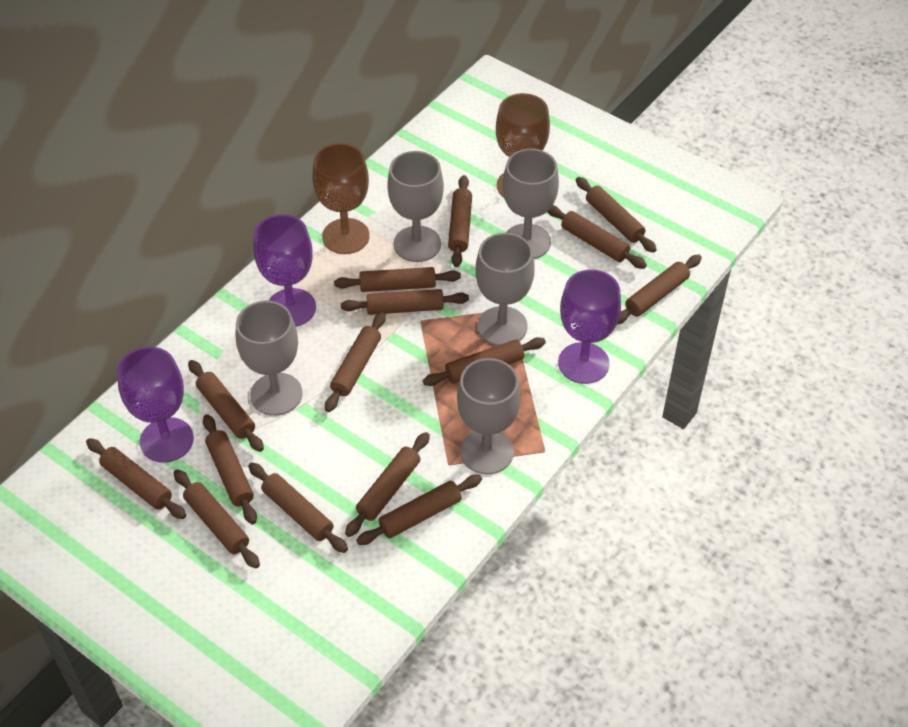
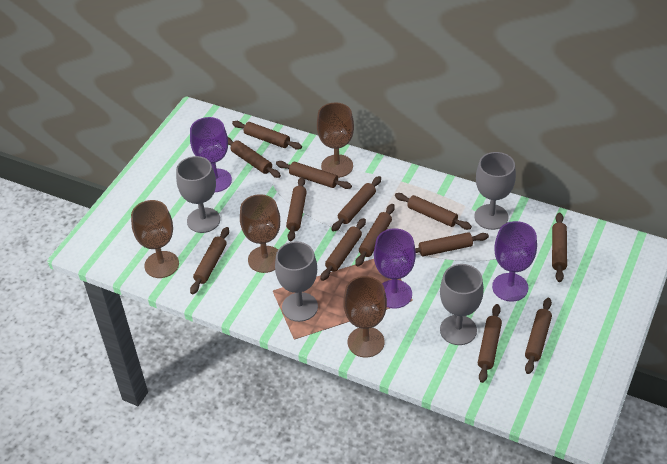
brown goblet: 2 -> 4
brown rolling pin: 15 -> 13
grey goblet: 5 -> 4

